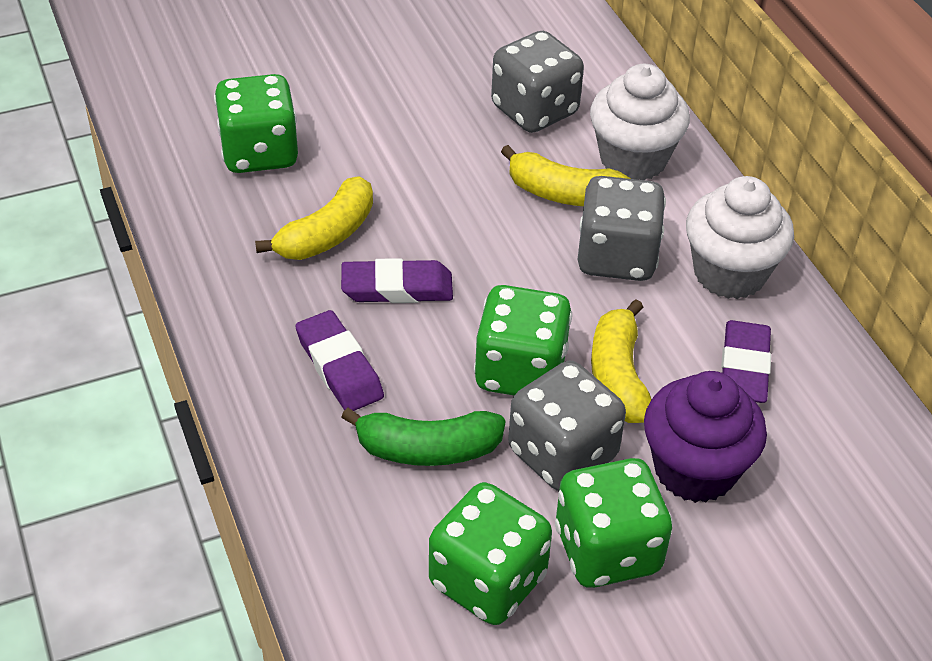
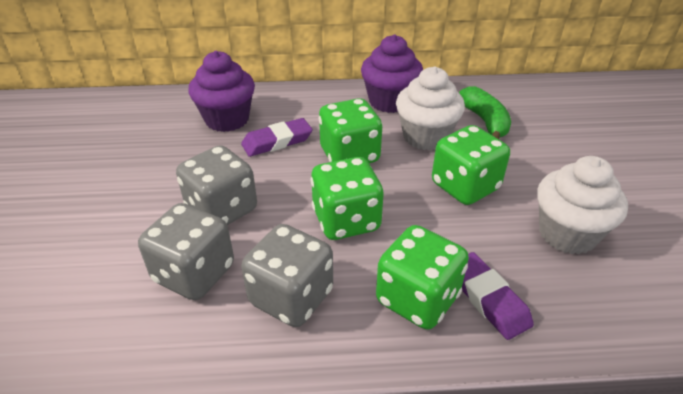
purple cupcake: 1 -> 2
purple eraser: 3 -> 2
yellow banana: 3 -> 0

